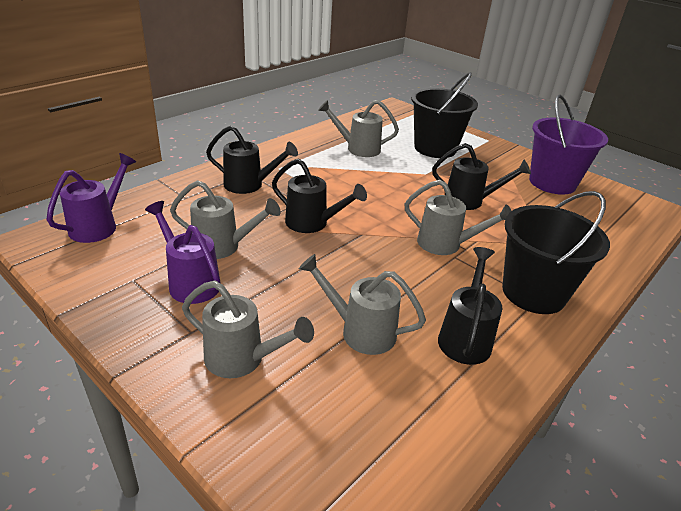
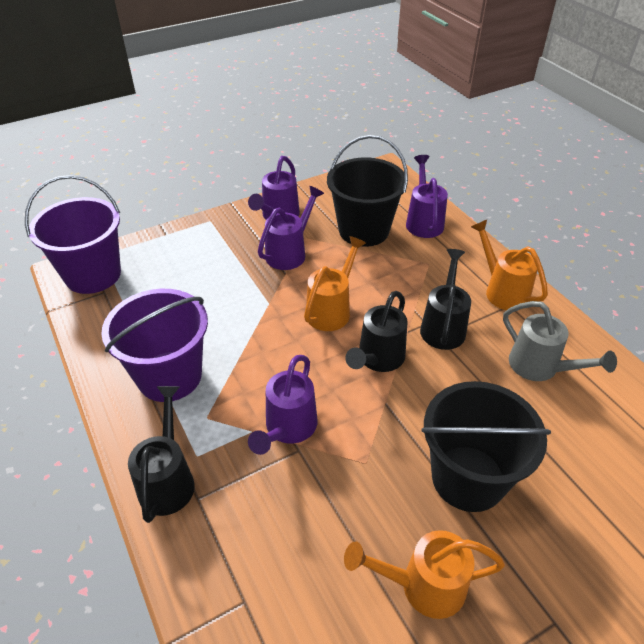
black watering can: 4 -> 3
grey watering can: 5 -> 1
orange watering can: 0 -> 3
purple bucket: 1 -> 2
purple watering can: 2 -> 4

